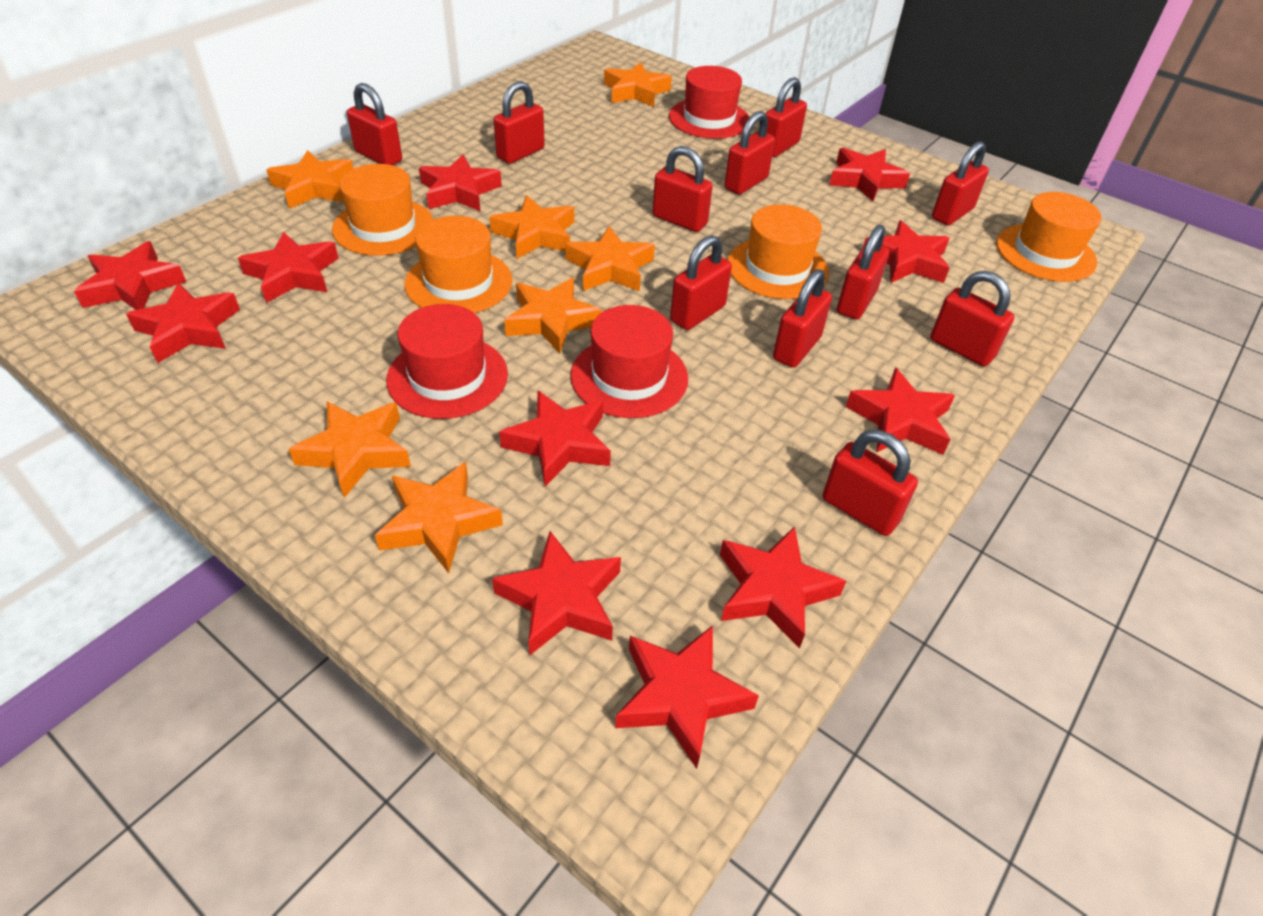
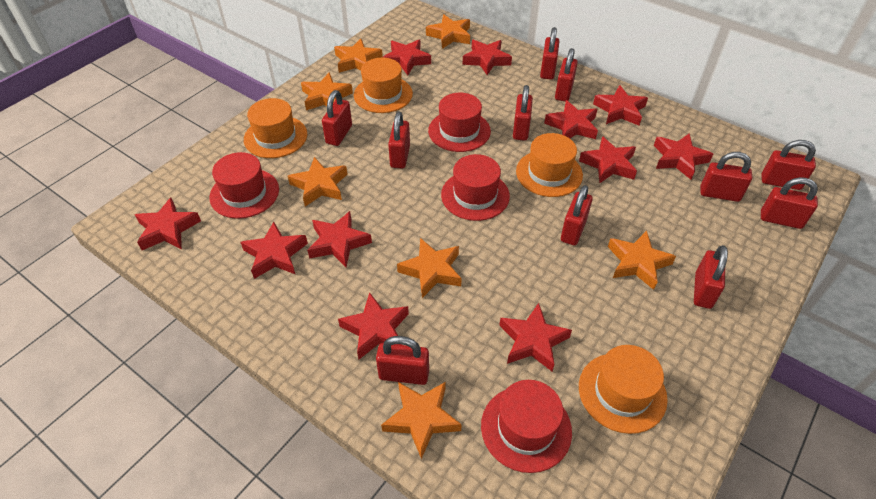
red hat: 3 -> 4

